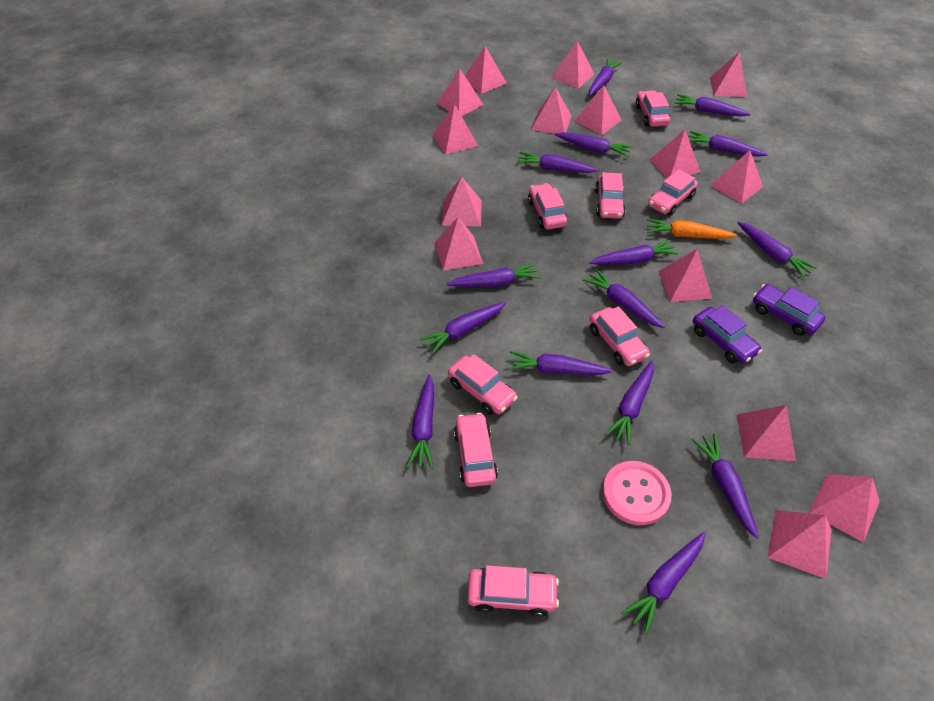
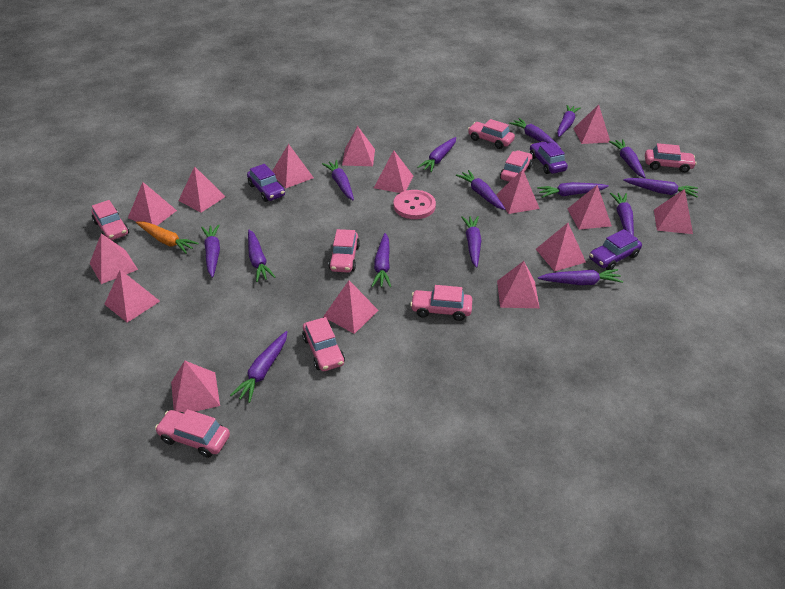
purple car: 2 -> 3

